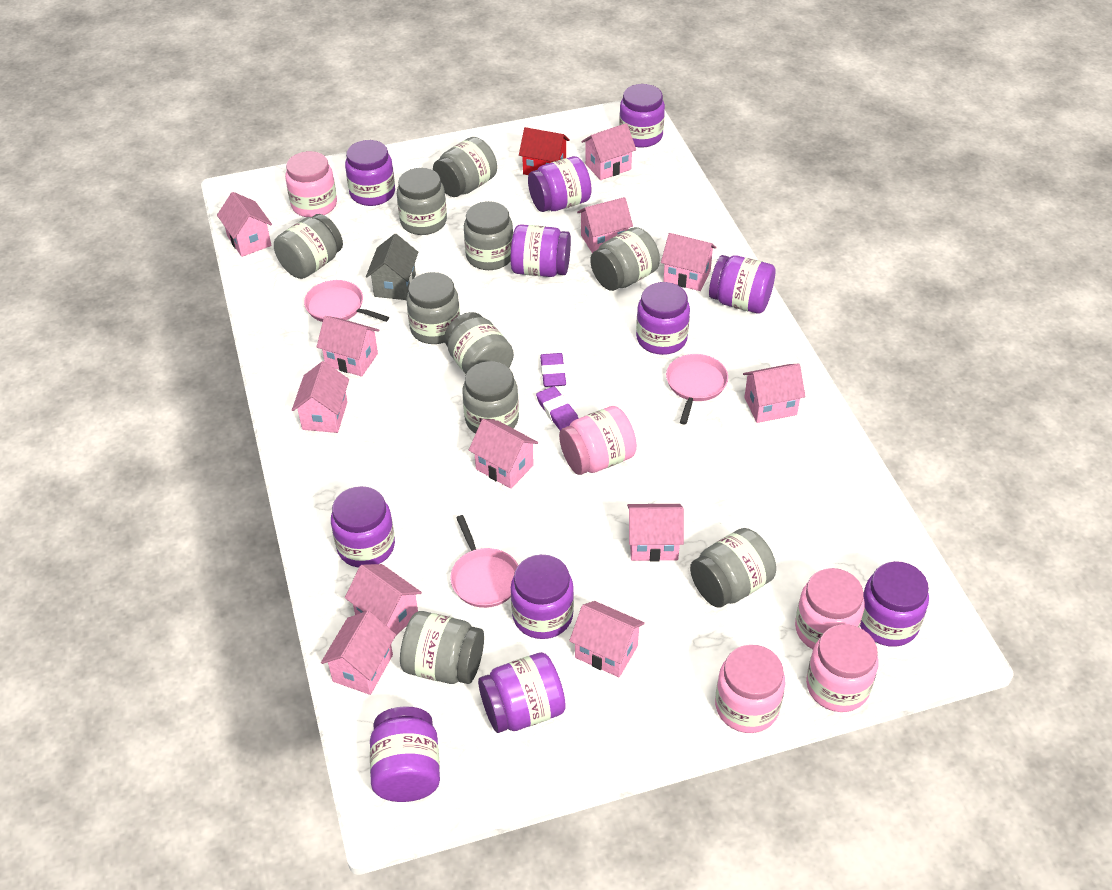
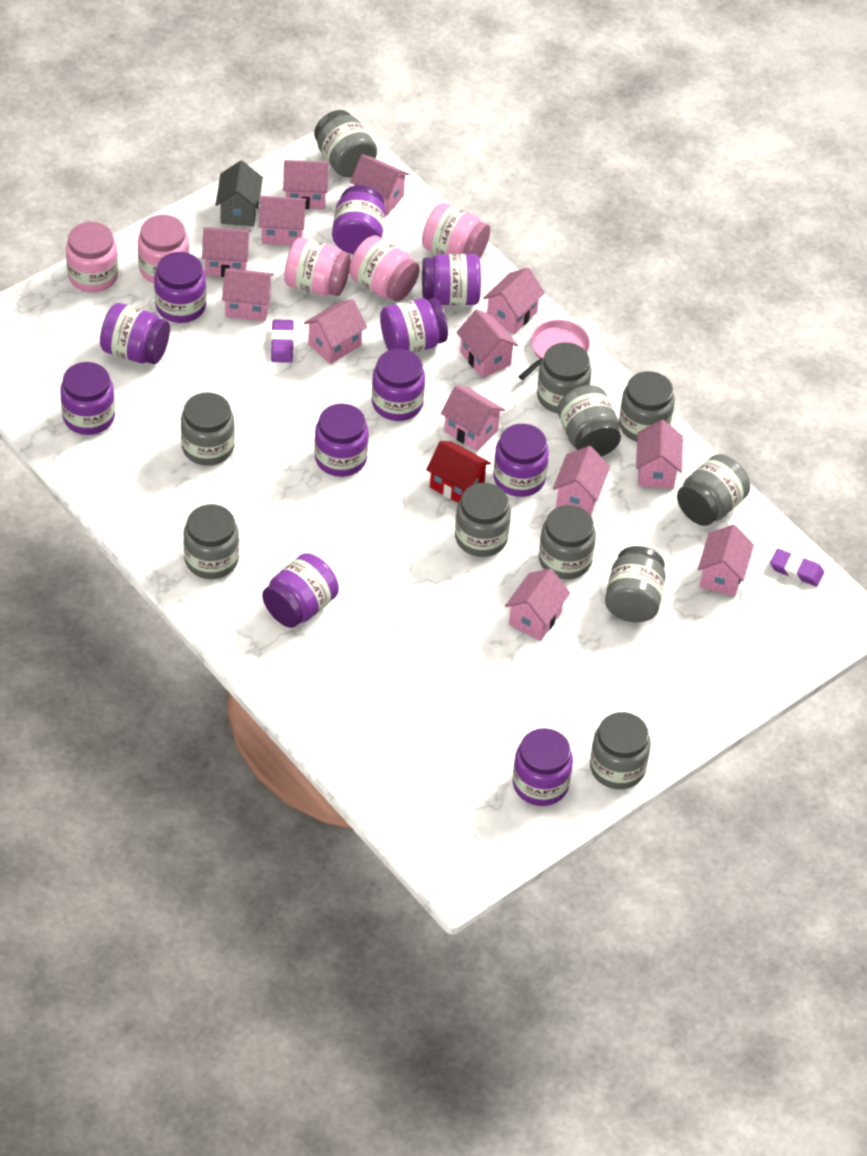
grey jar: 10 -> 11
pink house: 12 -> 13
pink pan: 3 -> 1

